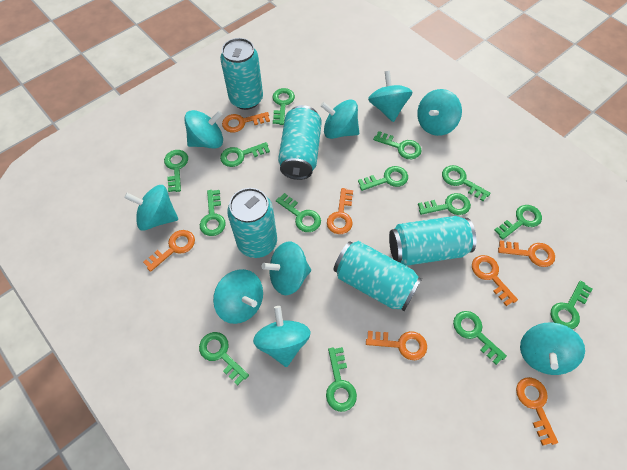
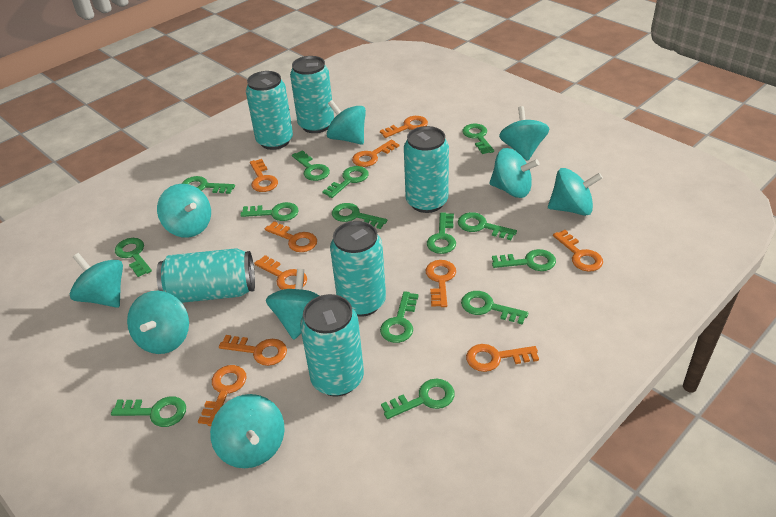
orange key: 7 -> 10
turquoise can: 5 -> 6

